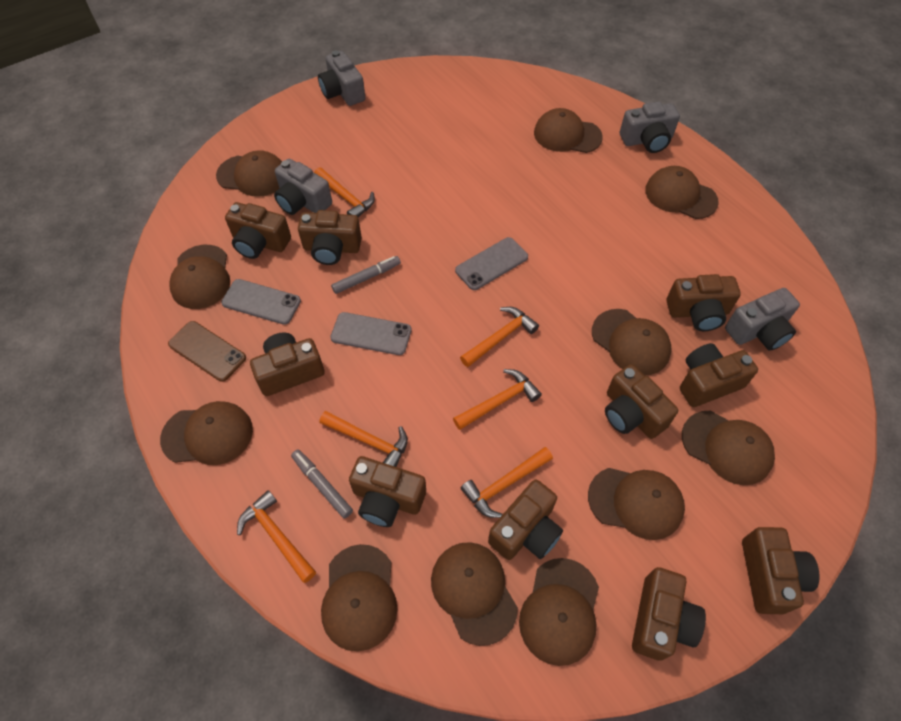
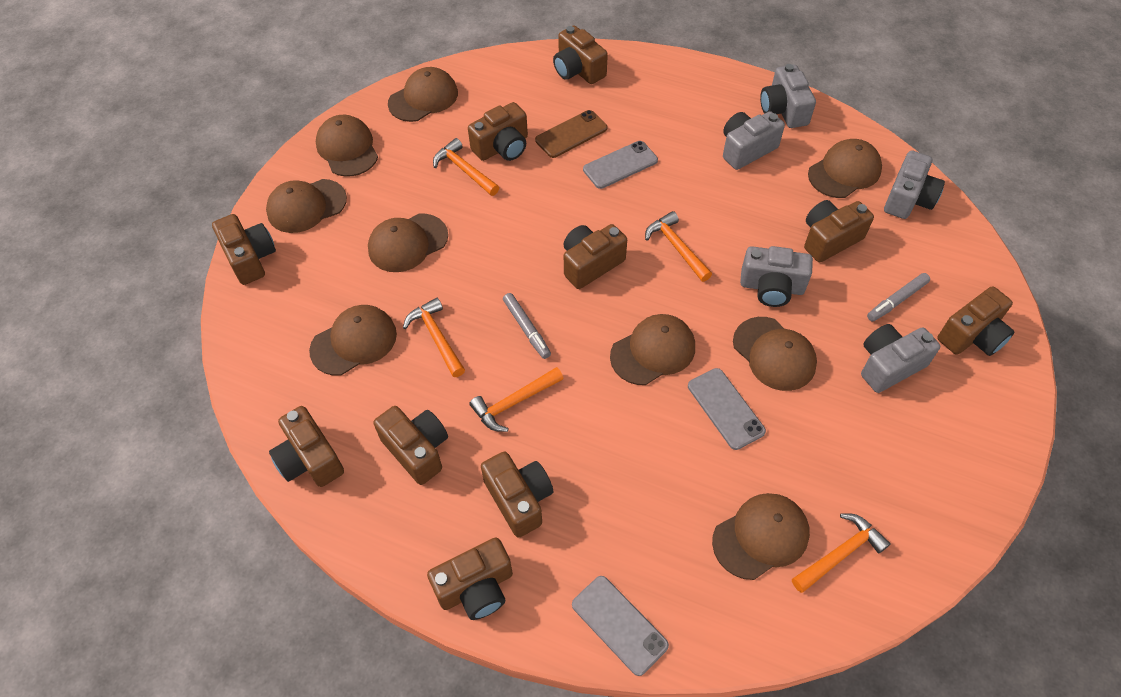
brown cap: 11 -> 9
grey camera: 4 -> 5
orange hammer: 6 -> 5

